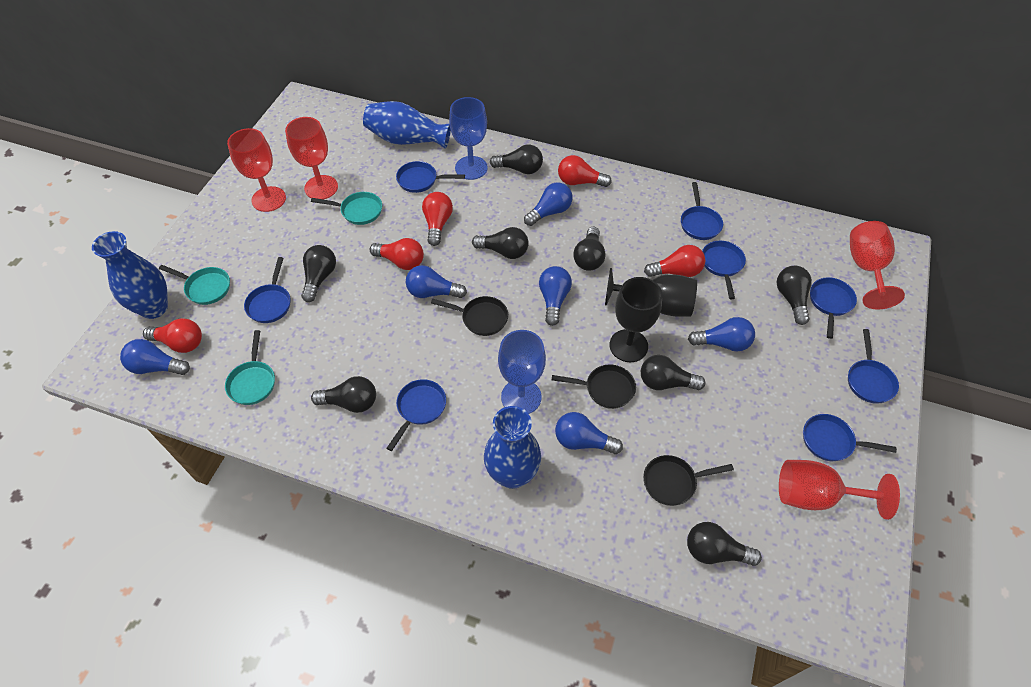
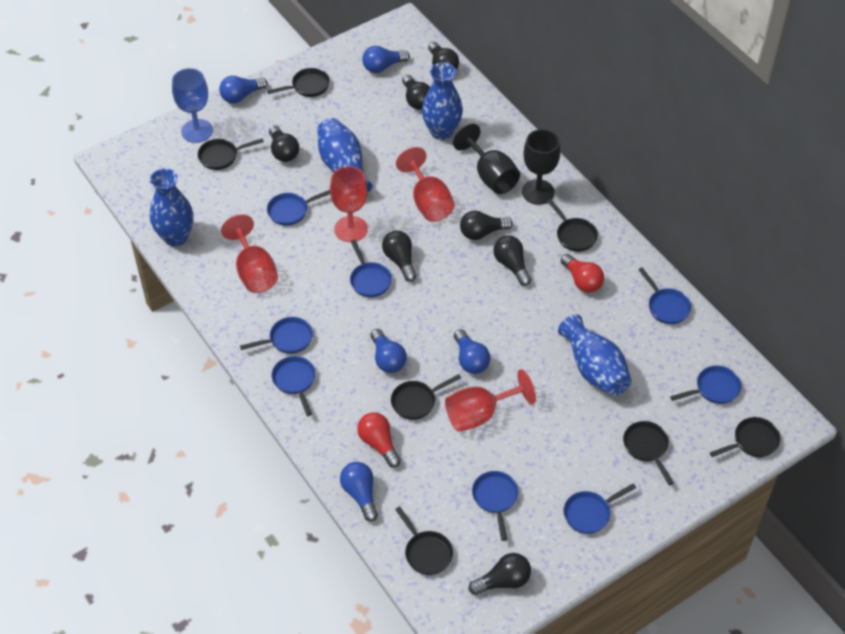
black light bulb: 8 -> 7
black pan: 3 -> 7
blue goblet: 2 -> 1
blue light bulb: 6 -> 5
blue vase: 3 -> 4
red light bulb: 5 -> 2
turquoise pan: 3 -> 0

